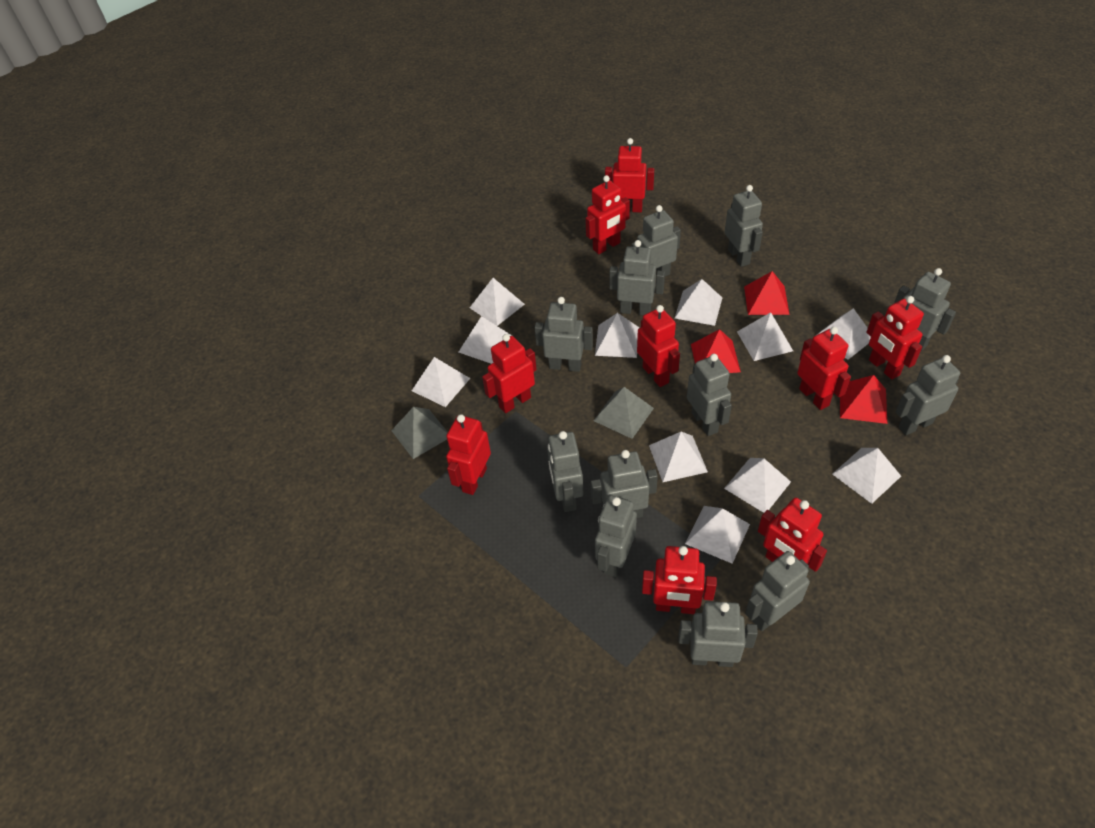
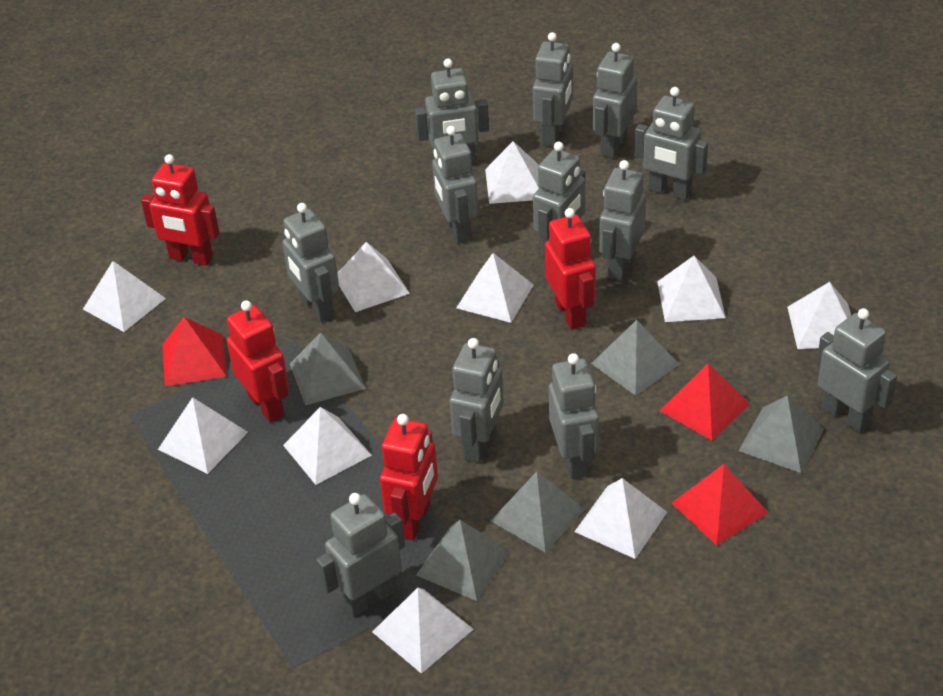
grey pyramid: 2 -> 5
red robot: 9 -> 4
white pyramid: 11 -> 10

